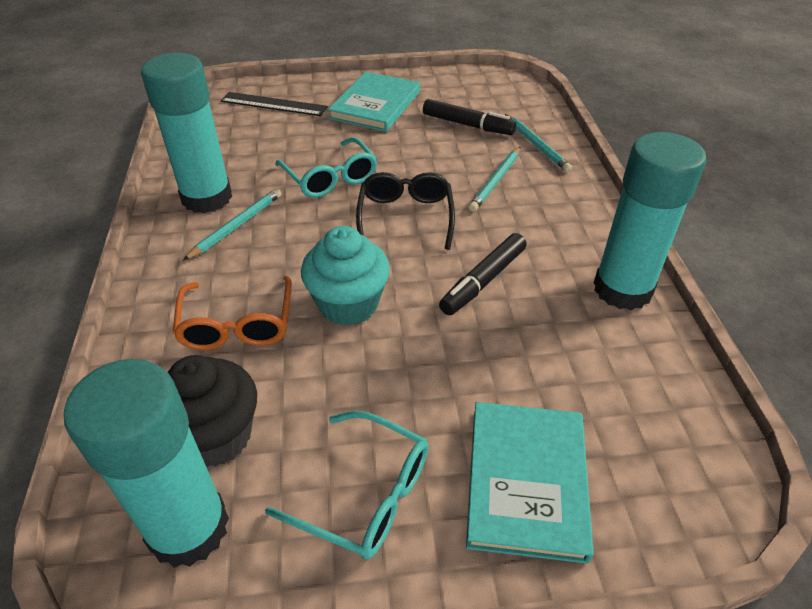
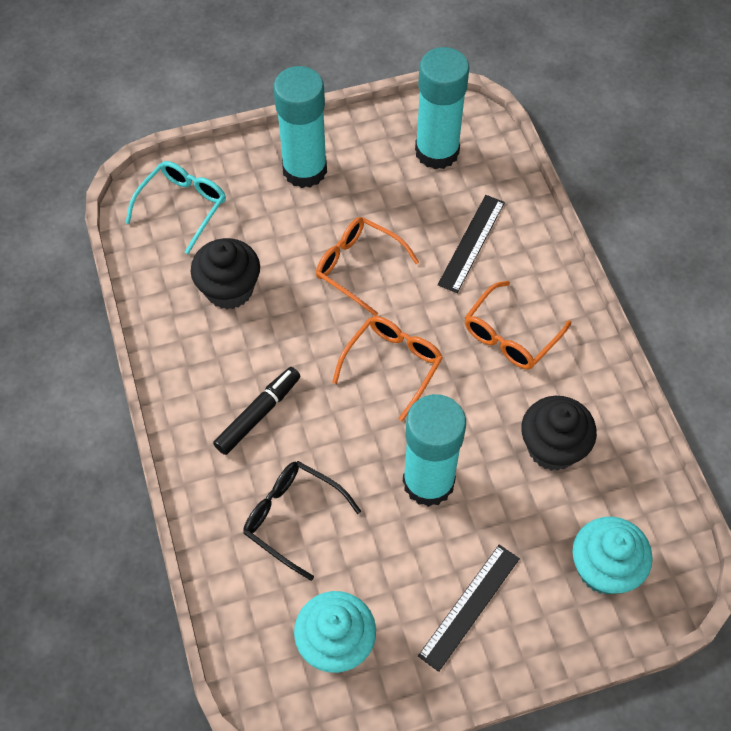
black cupcake: 1 -> 2
black marker: 2 -> 1
black ruler: 1 -> 2
orange glasses: 1 -> 3
turquoise book: 2 -> 0
turquoise cupcake: 1 -> 2
turquoise glasses: 2 -> 1
turquoise pencil: 3 -> 0

